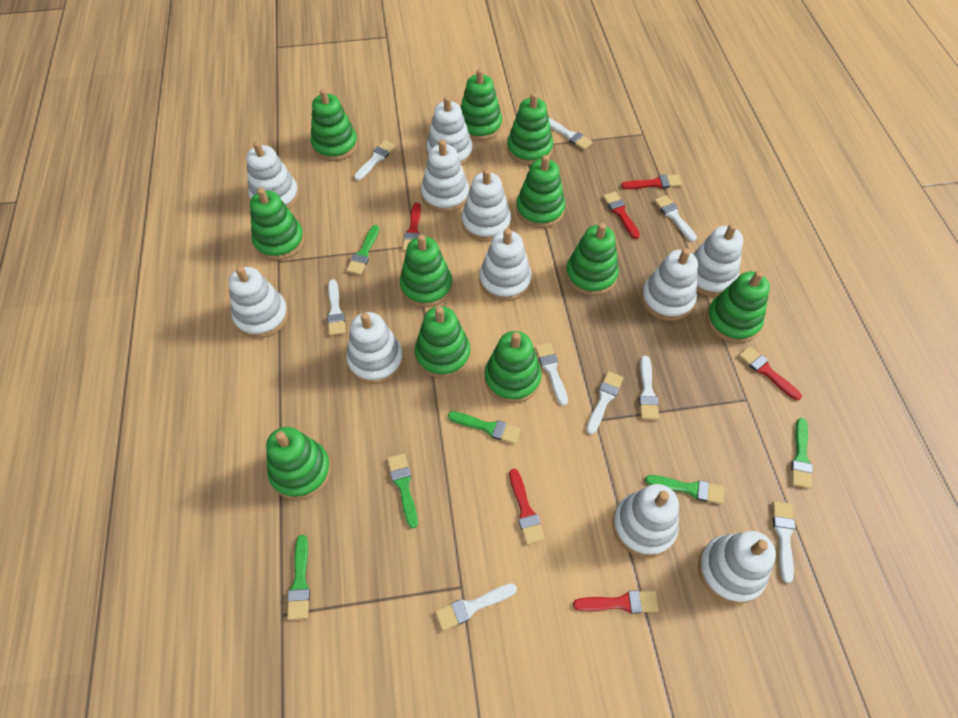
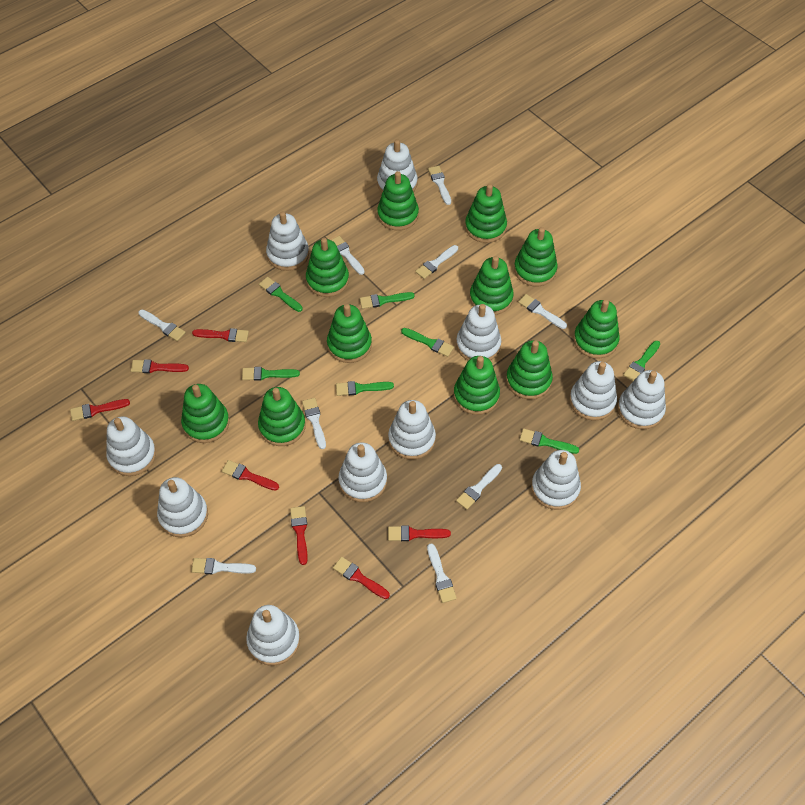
green brush: 6 -> 7
red brush: 6 -> 7

